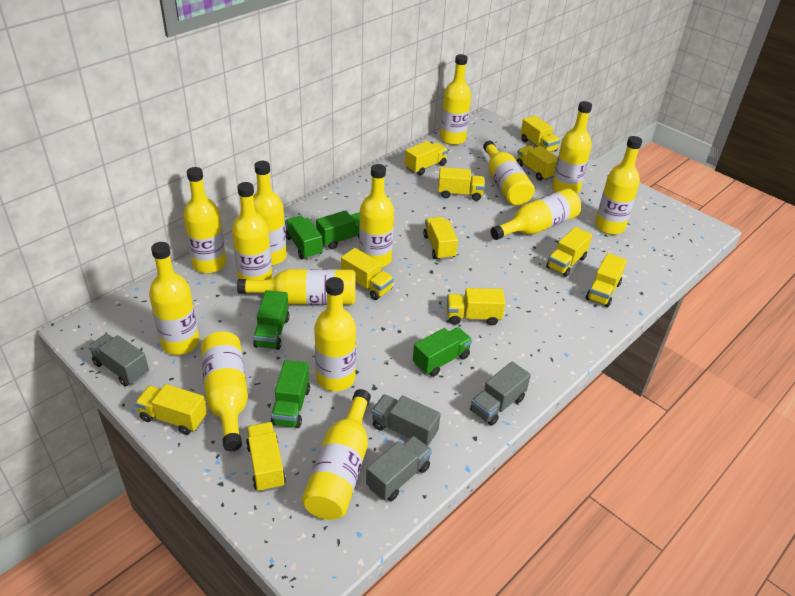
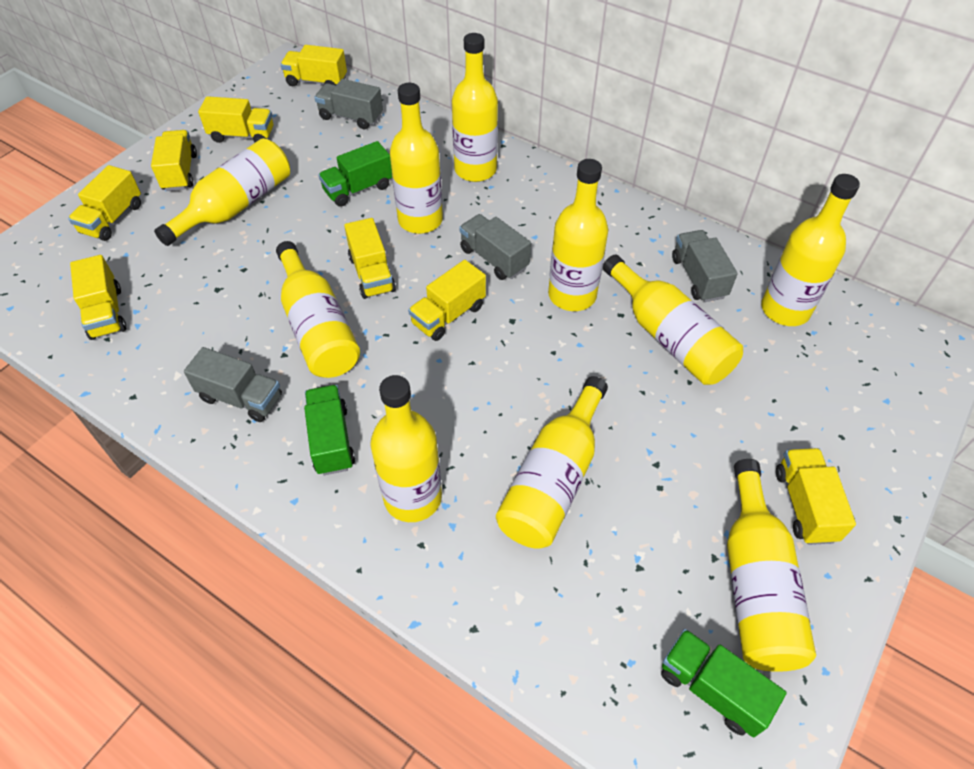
green truck: 5 -> 3
yellow bottle: 14 -> 10
yellow truck: 11 -> 8

